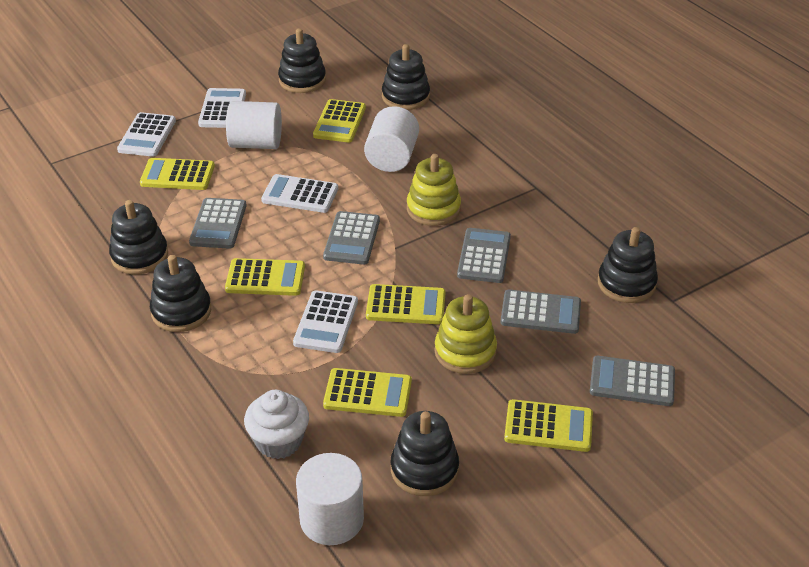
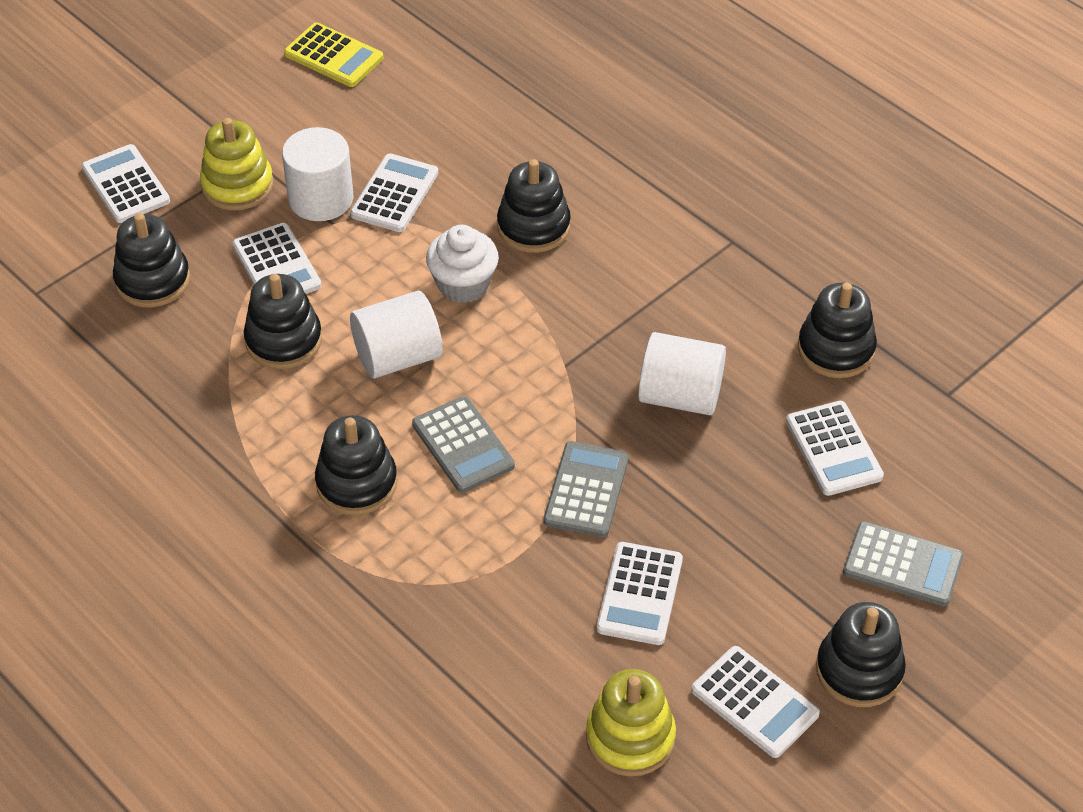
grey calculator: 5 -> 3
white calculator: 4 -> 6
yellow calculator: 6 -> 1

